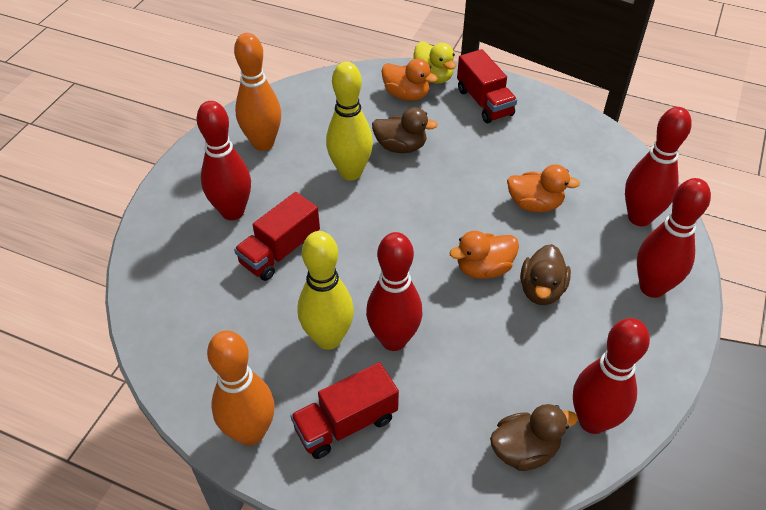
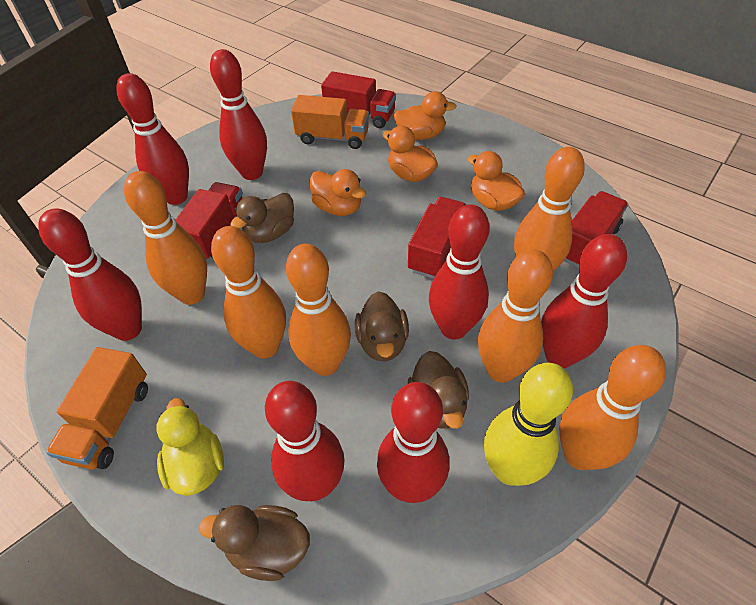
brown duck: 3 -> 4
orange bowling pin: 2 -> 6
orange duck: 3 -> 4
orange truck: 0 -> 2
red bowling pin: 5 -> 7
red truck: 3 -> 4
yellow bowling pin: 2 -> 1

